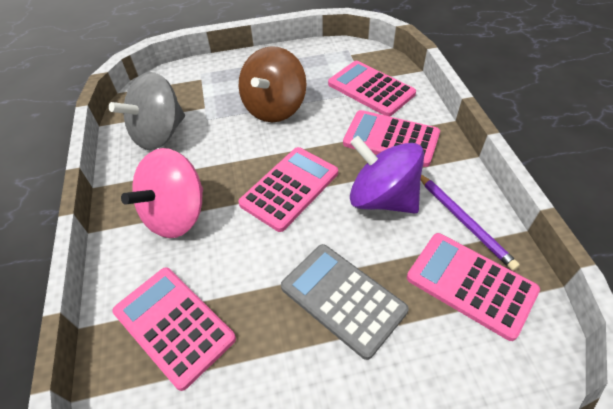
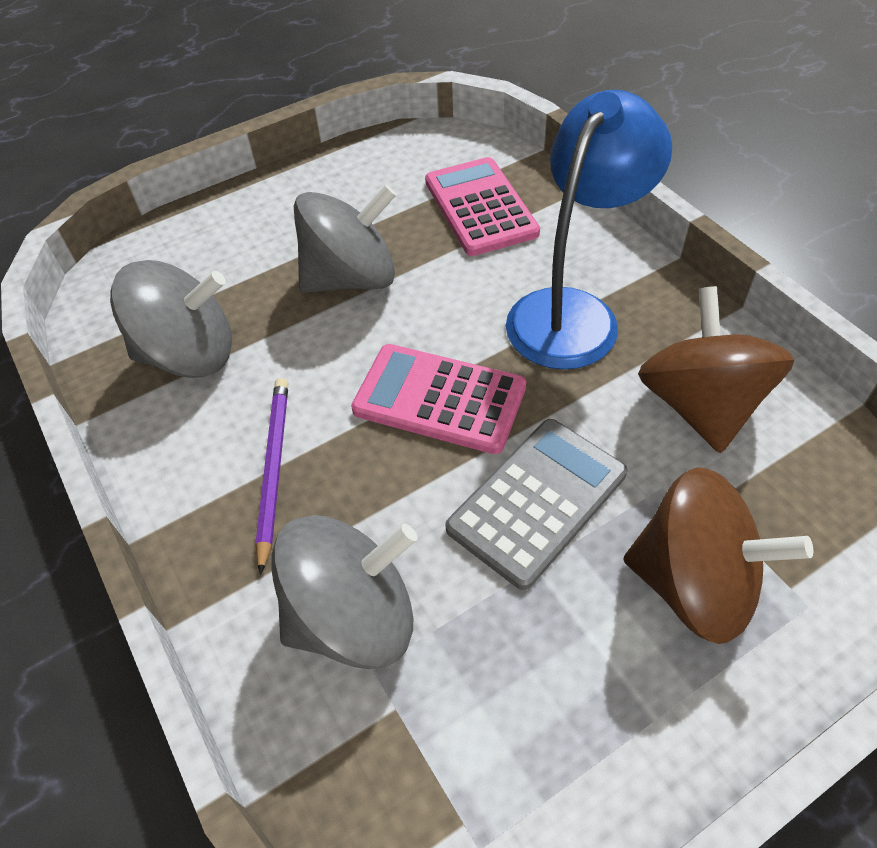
blue lamp: 0 -> 1
brown spinning top: 1 -> 2
grey spinning top: 1 -> 3
pink calculator: 5 -> 2
pink spinning top: 1 -> 0
purple spinning top: 1 -> 0

